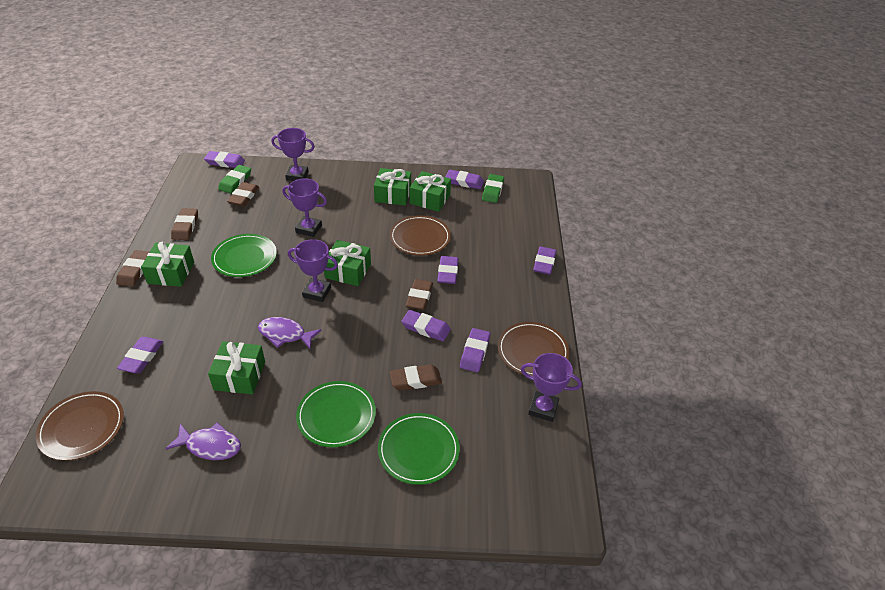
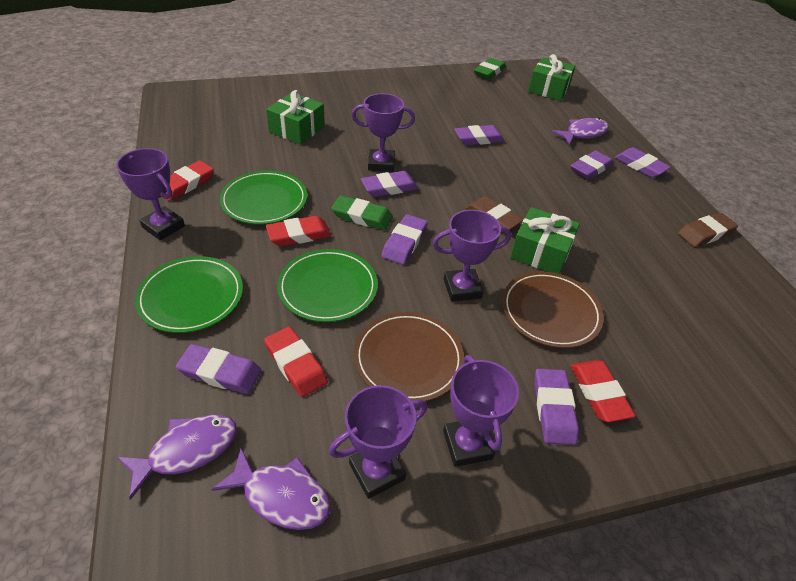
brown eraser: 5 -> 2
brown plate: 3 -> 2
green gift: 5 -> 3
purple fish: 2 -> 3
purple trophy: 4 -> 5
red eraser: 0 -> 4

